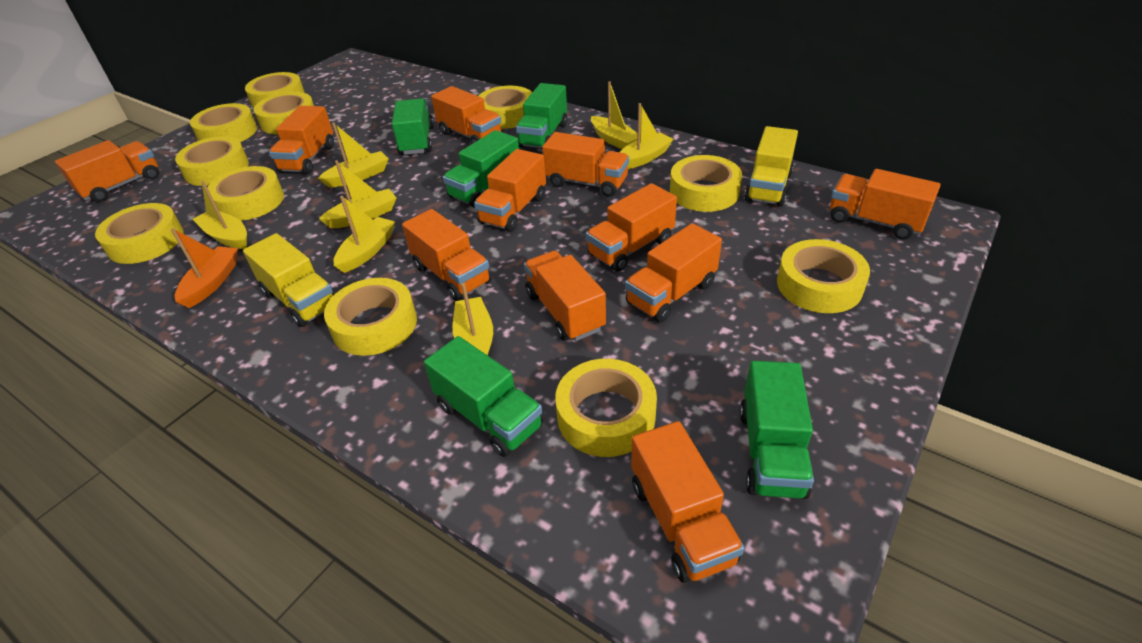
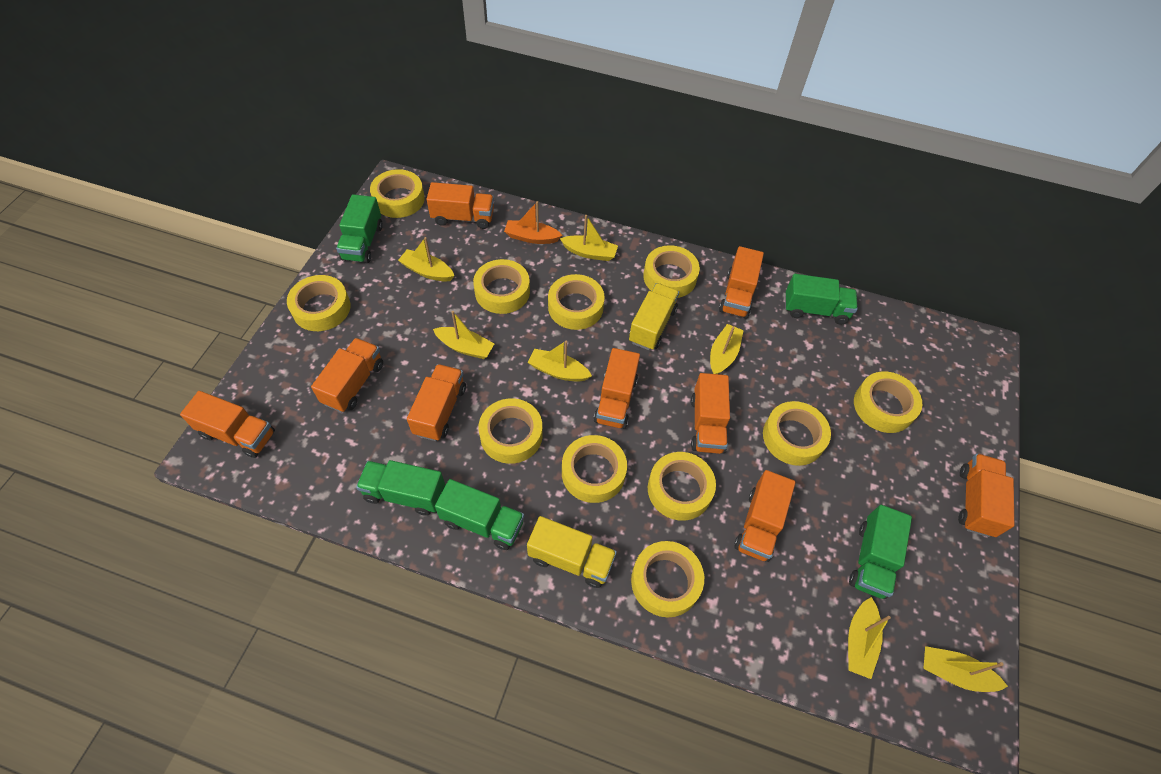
orange truck: 11 -> 9

